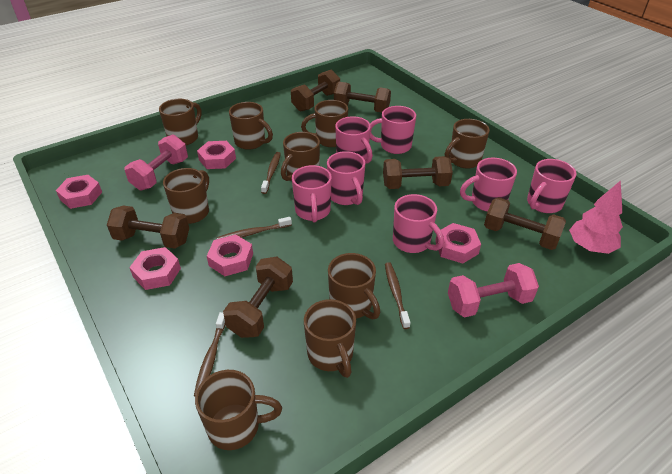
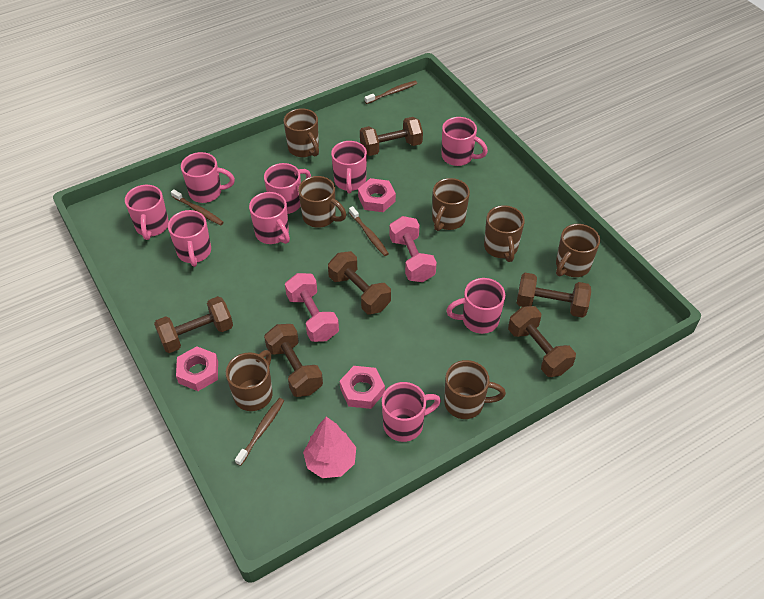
brown mug: 9 -> 7
pink mug: 7 -> 9
pink nut: 5 -> 3

